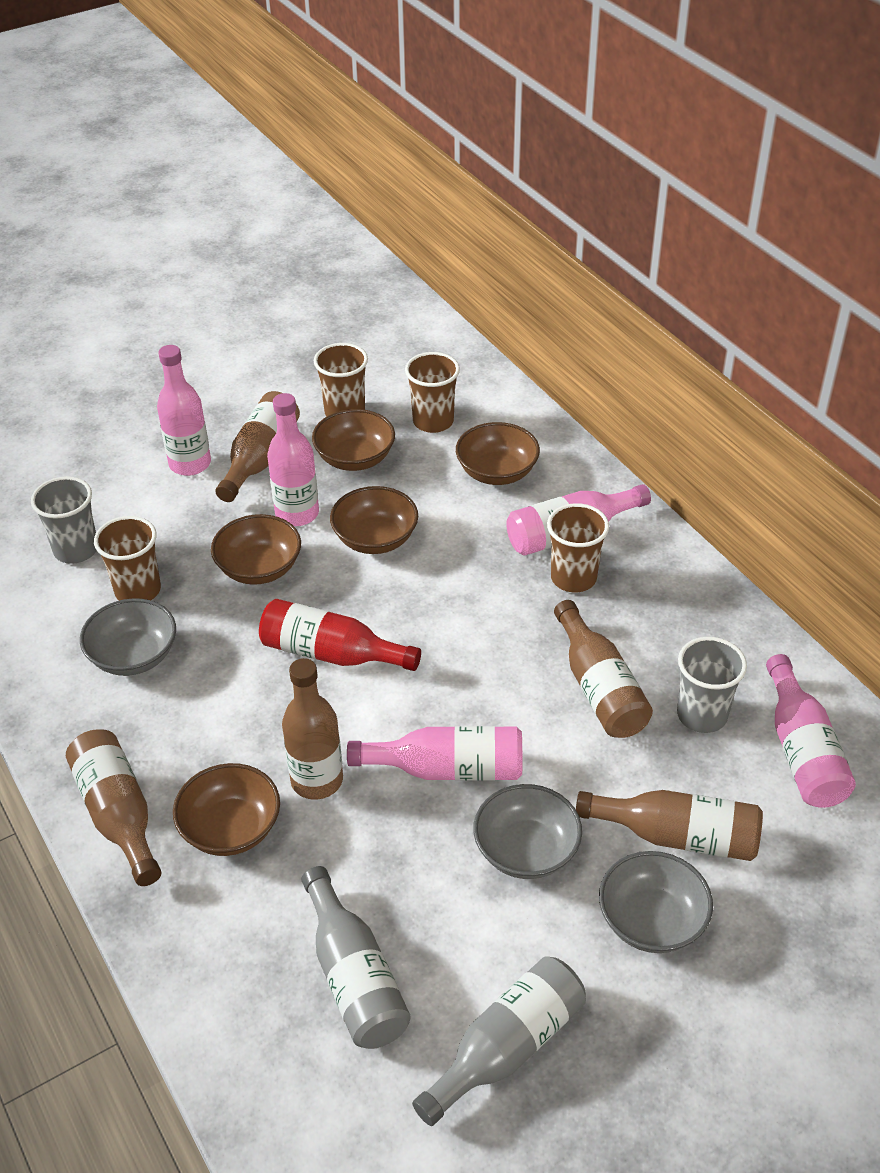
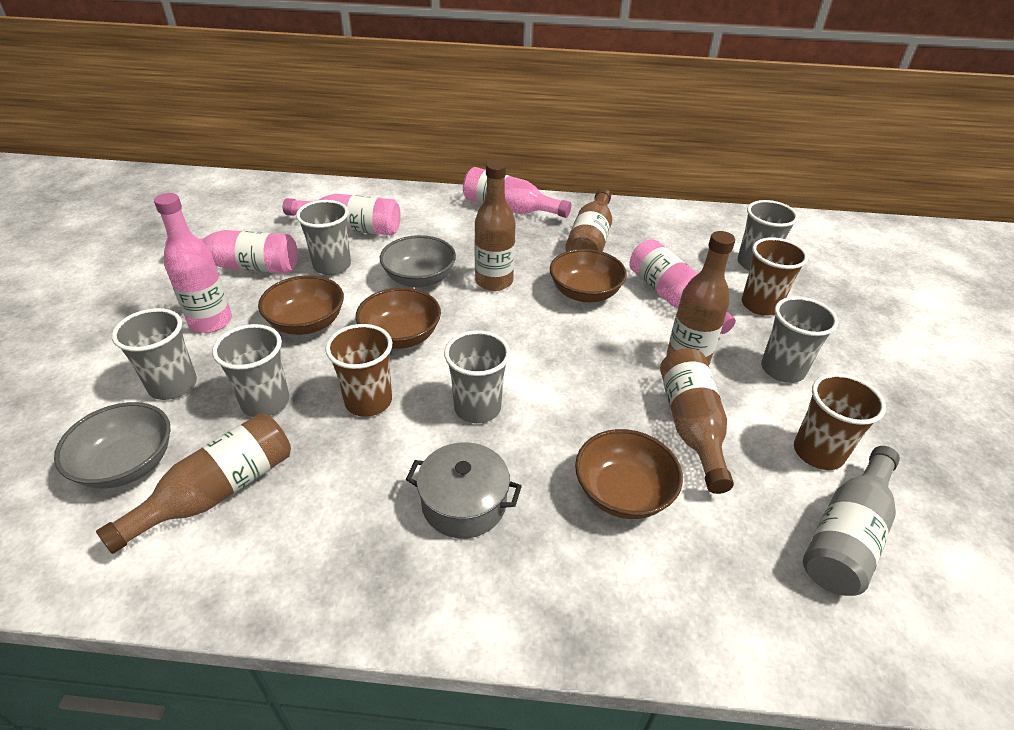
brown bowl: 5 -> 4
brown cup: 4 -> 3
grey bottle: 2 -> 1
grey bowl: 3 -> 2
grey cup: 2 -> 6
grey pot: 0 -> 1
red bottle: 1 -> 0

